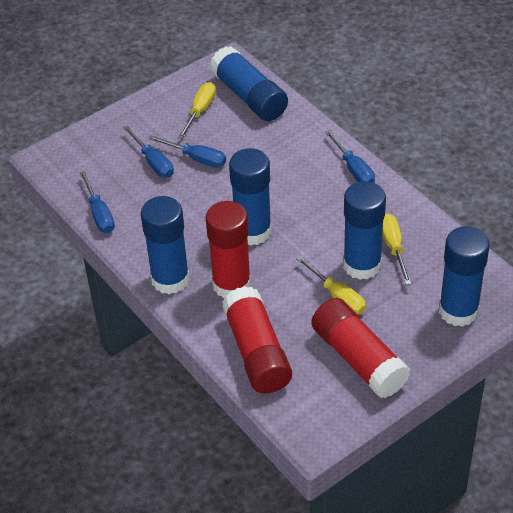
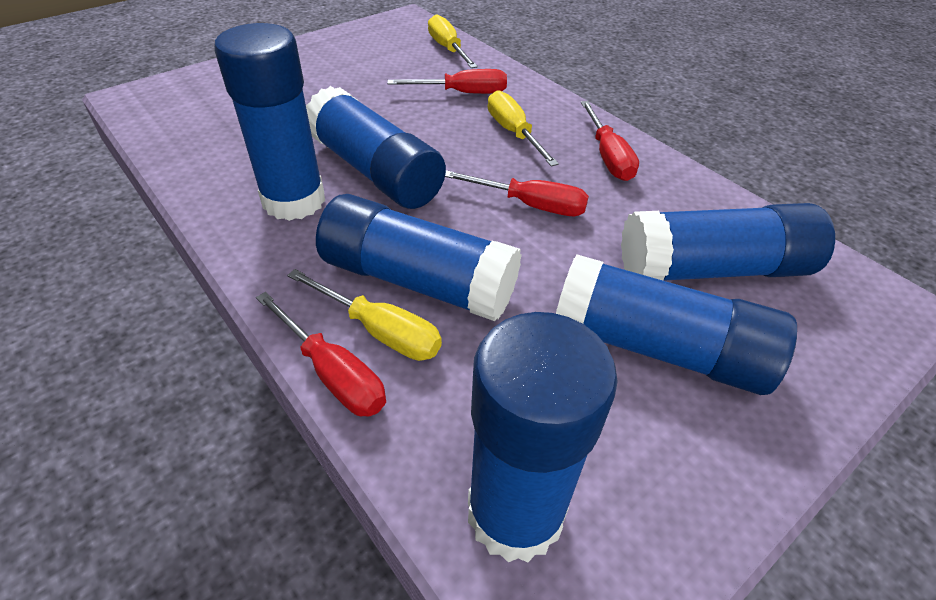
blue glue stick: 5 -> 6
blue screwdriver: 4 -> 0
red glue stick: 3 -> 0
red screwdriver: 0 -> 4

